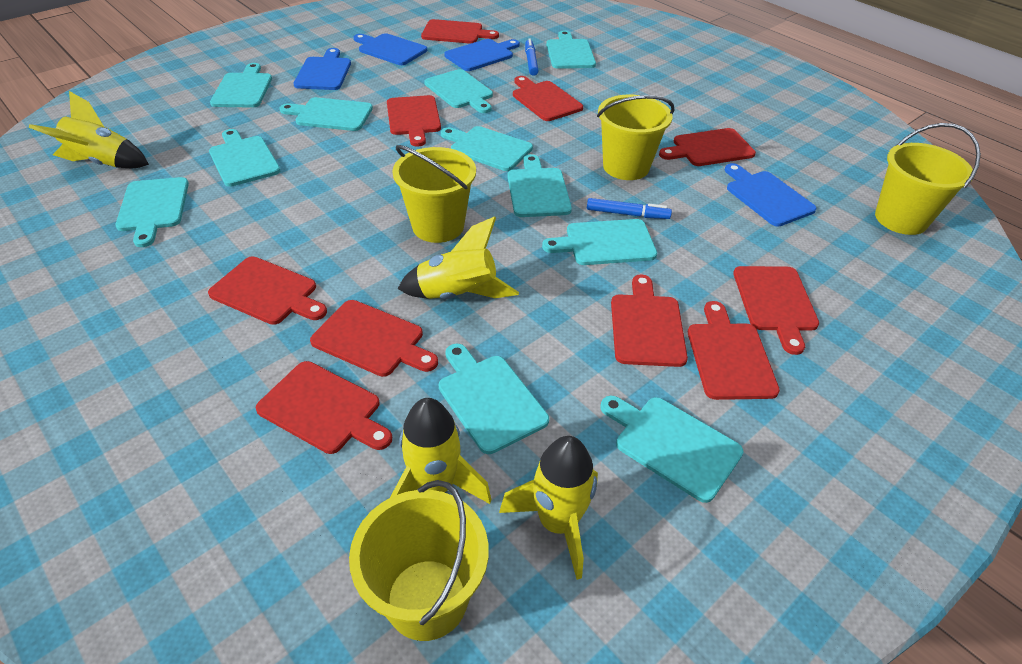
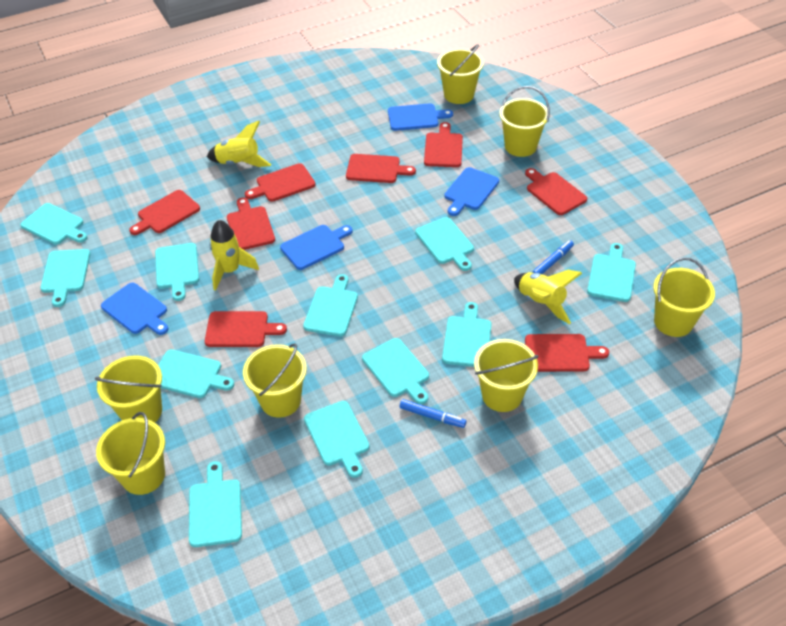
red cutting board: 10 -> 8
yellow bucket: 4 -> 7
yellow rocket: 4 -> 3

